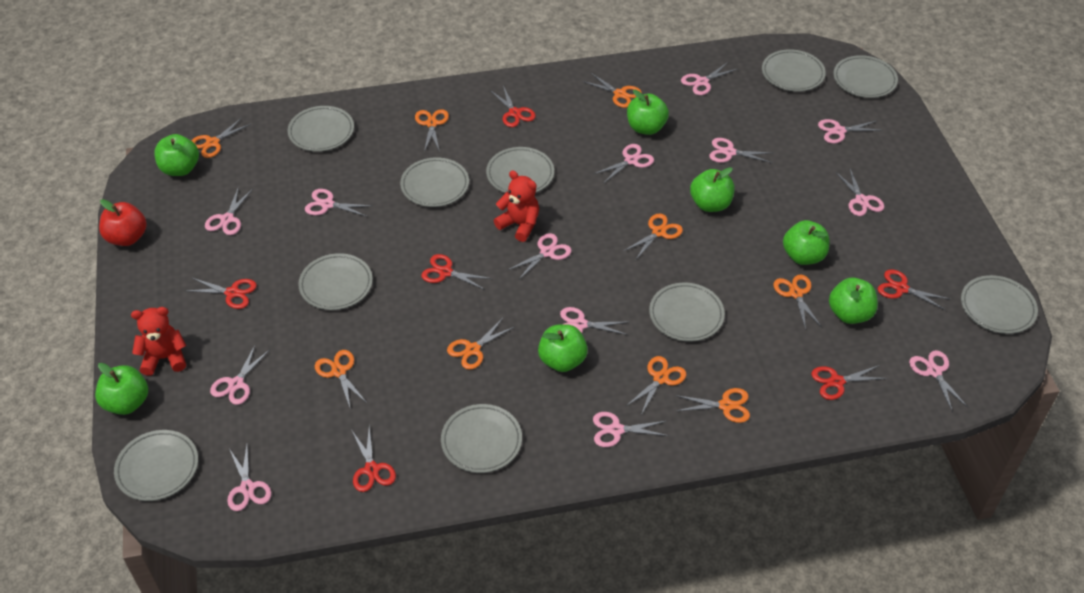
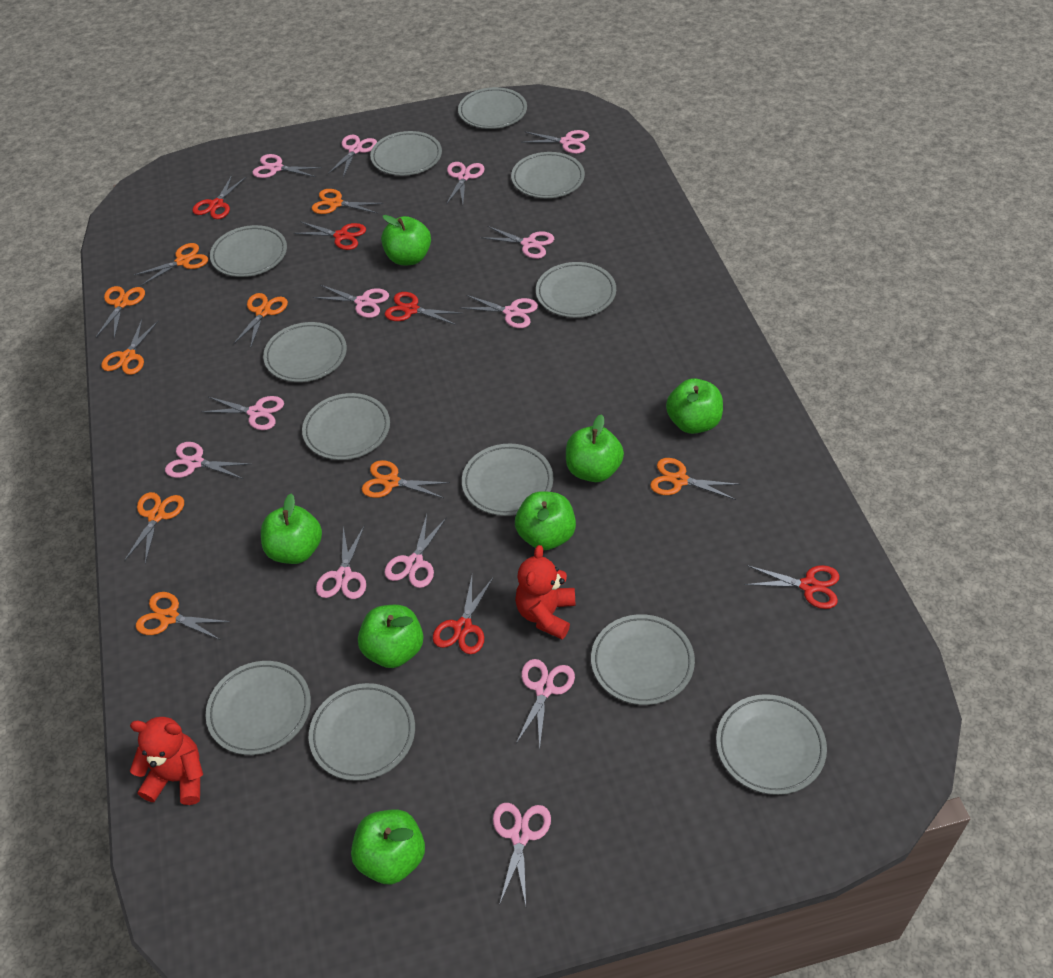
grey plate: 10 -> 12
red apple: 1 -> 0
red scissors: 6 -> 5

